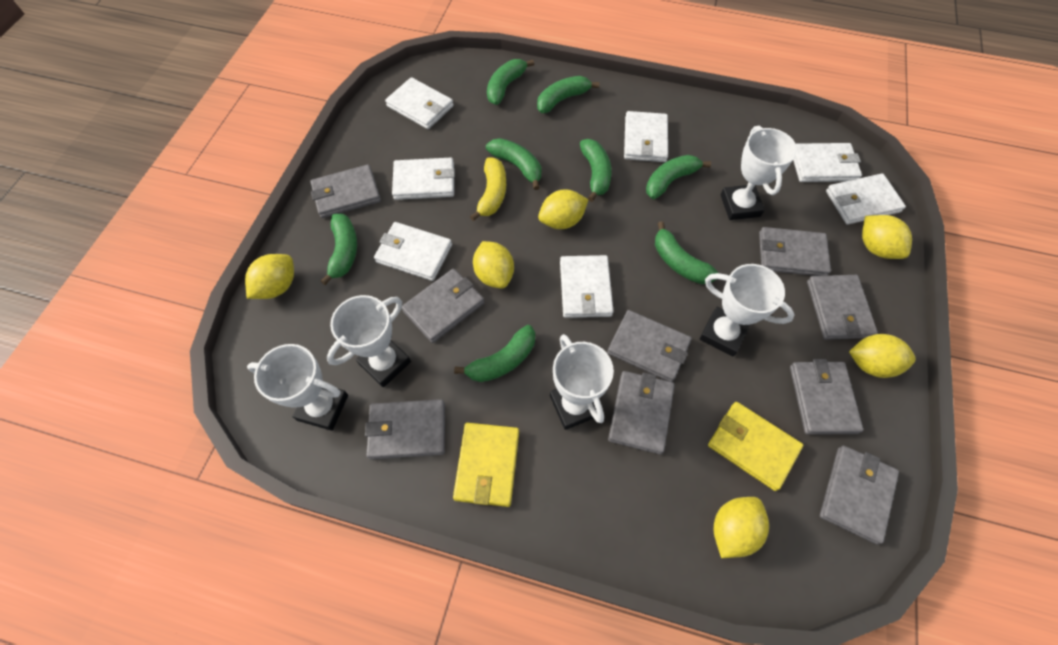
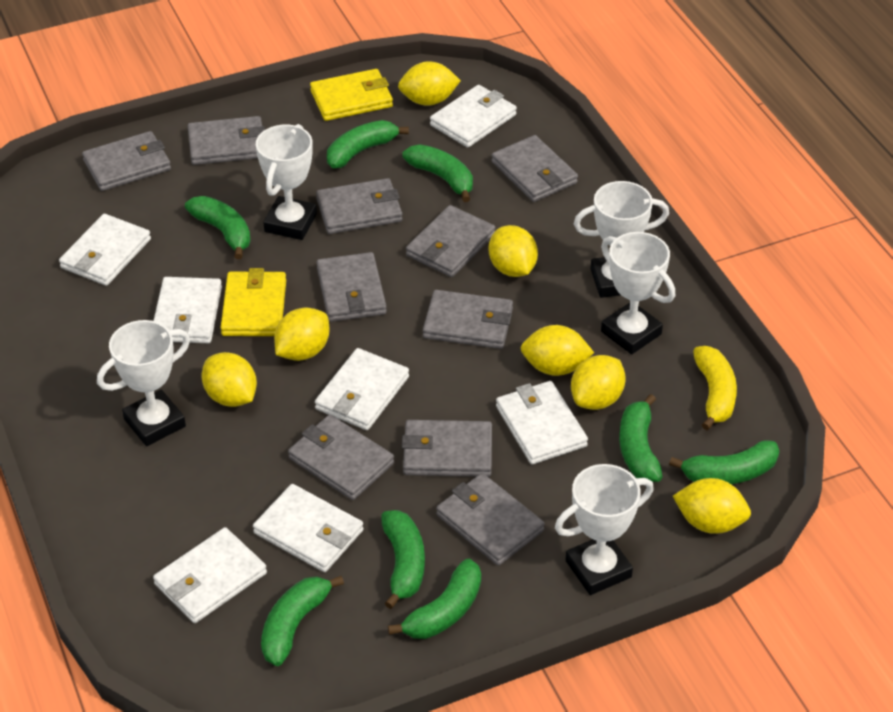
grey wallet: 9 -> 10
yellow lemon: 6 -> 7

